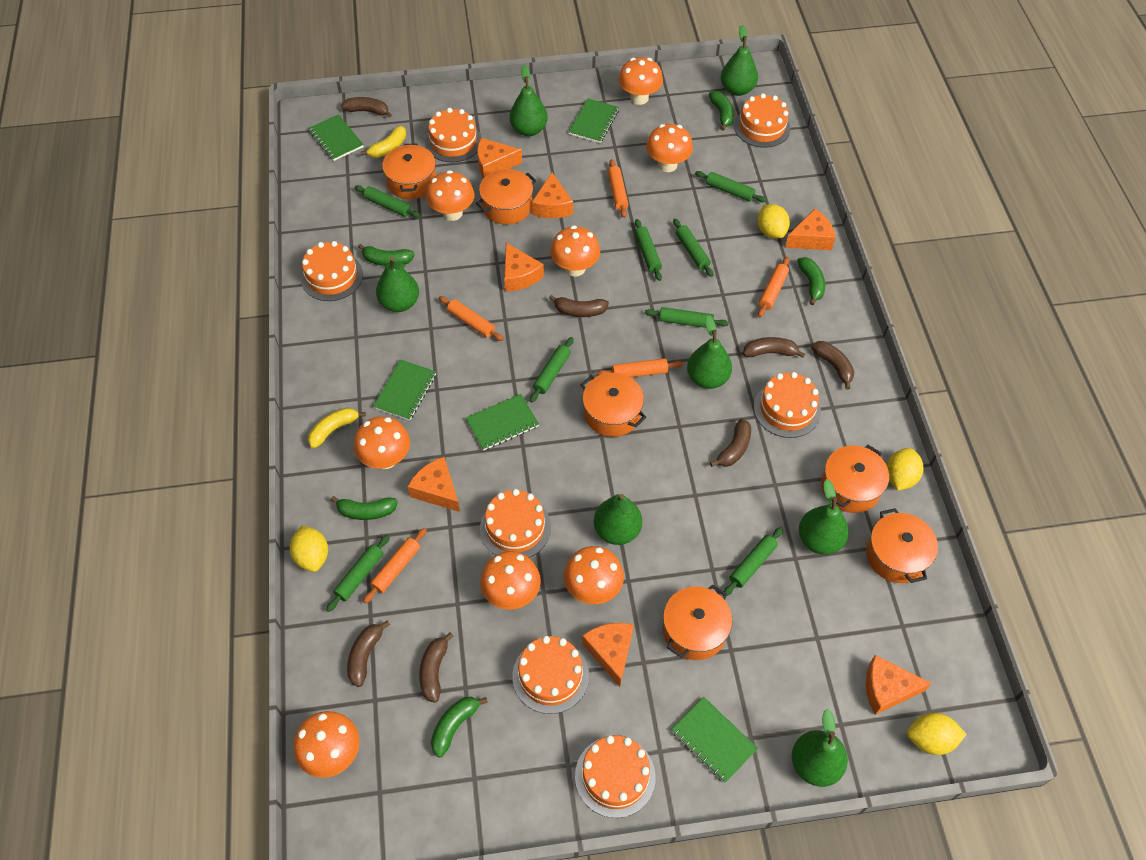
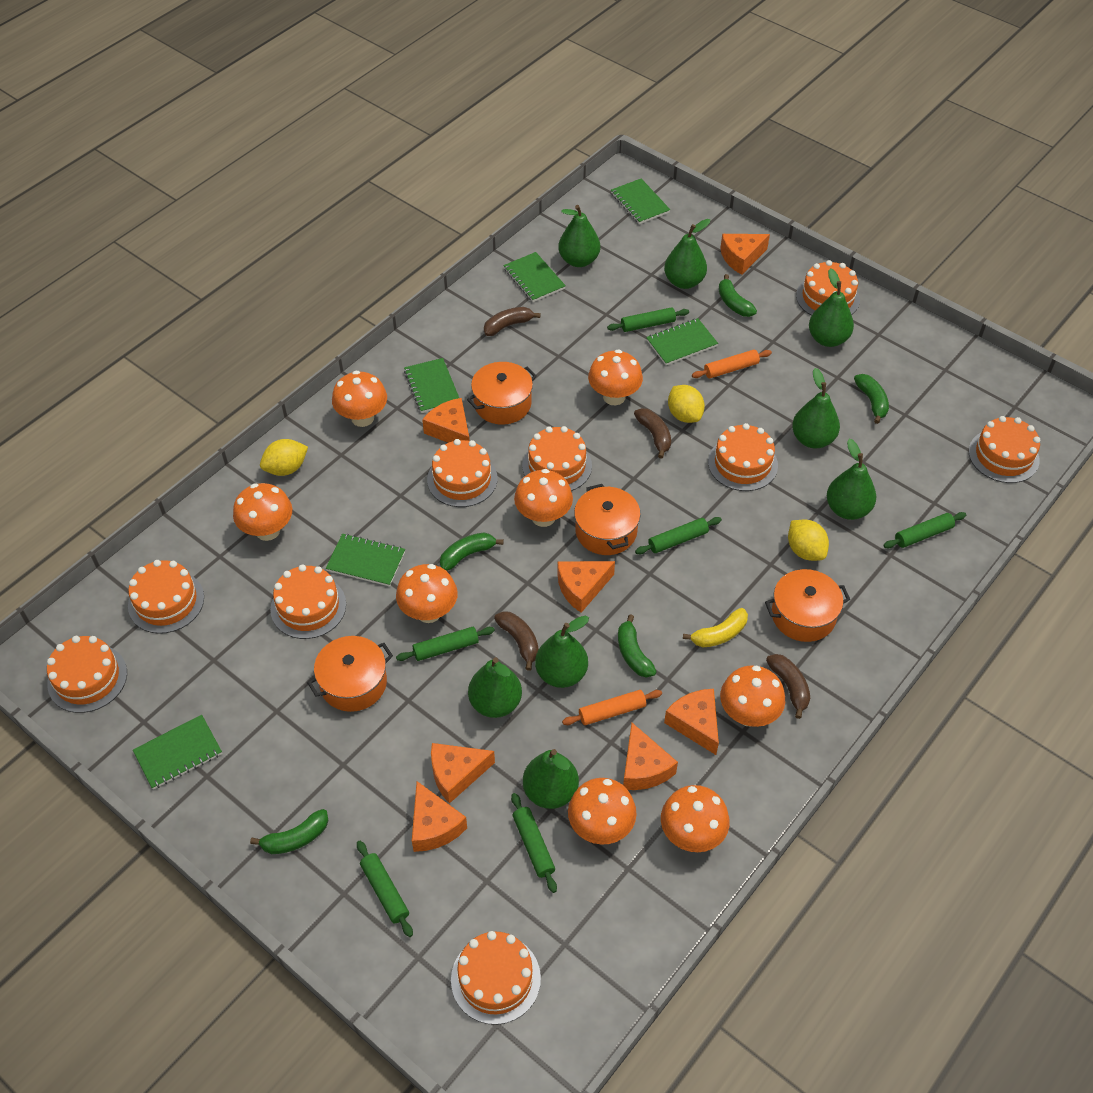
brown banana: 7 -> 4
green notebook: 5 -> 6
green pear: 7 -> 8
green rolling pin: 8 -> 6
orange cake: 7 -> 9
orange pot: 6 -> 4
orange rolling pin: 5 -> 2
yellow banana: 2 -> 1
yellow lemon: 4 -> 3

